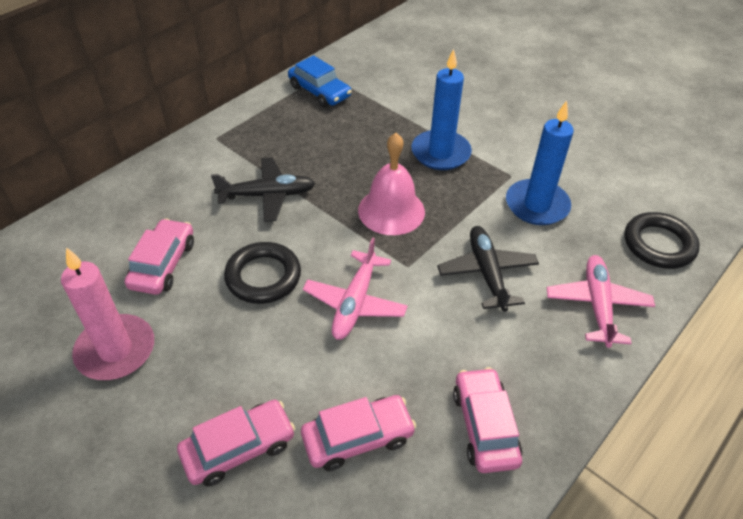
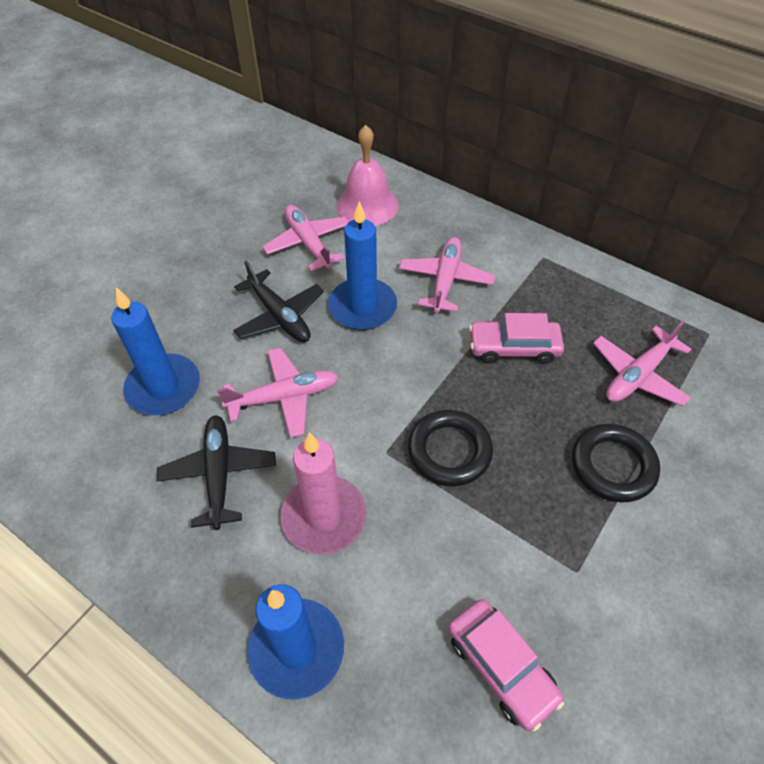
blue candle: 2 -> 3
blue car: 1 -> 0
pink car: 4 -> 2
pink plane: 2 -> 4

